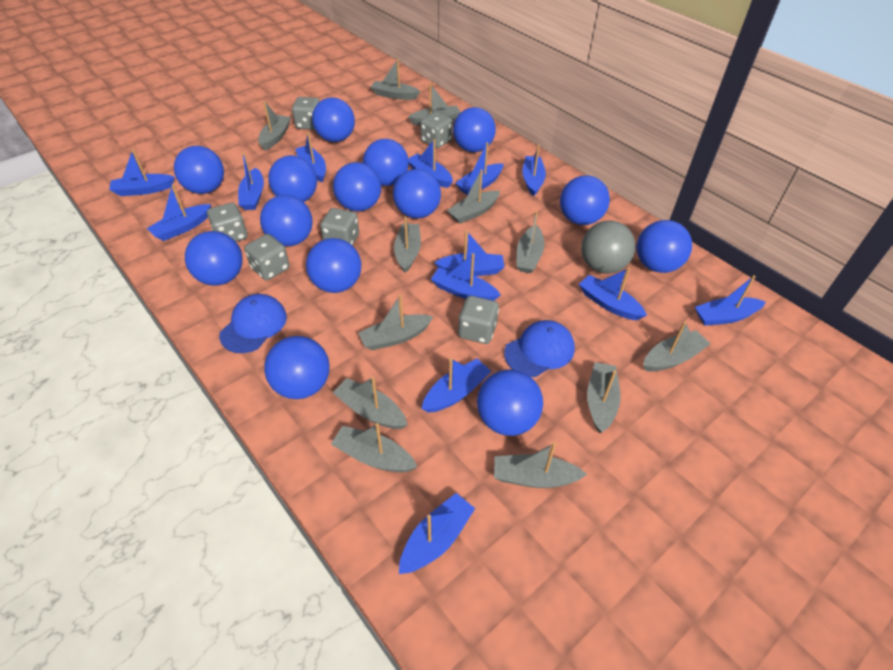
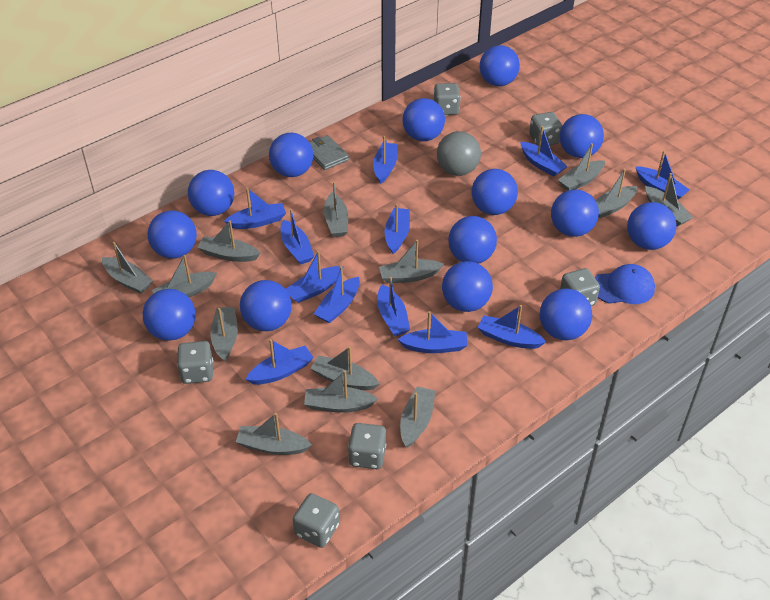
blue boat: 13 -> 12
blue cap: 2 -> 1
grey boat: 12 -> 13
grey wallet: 0 -> 1

